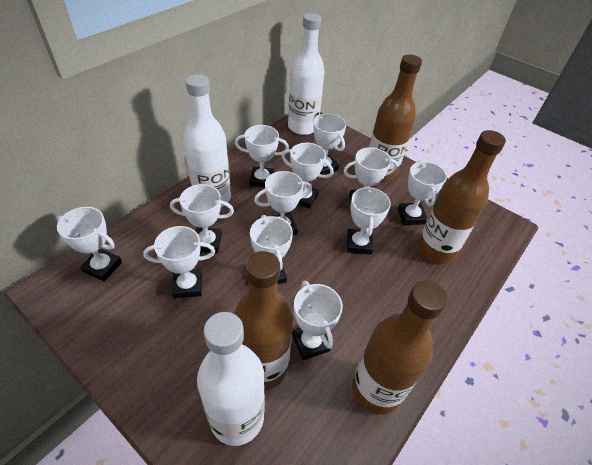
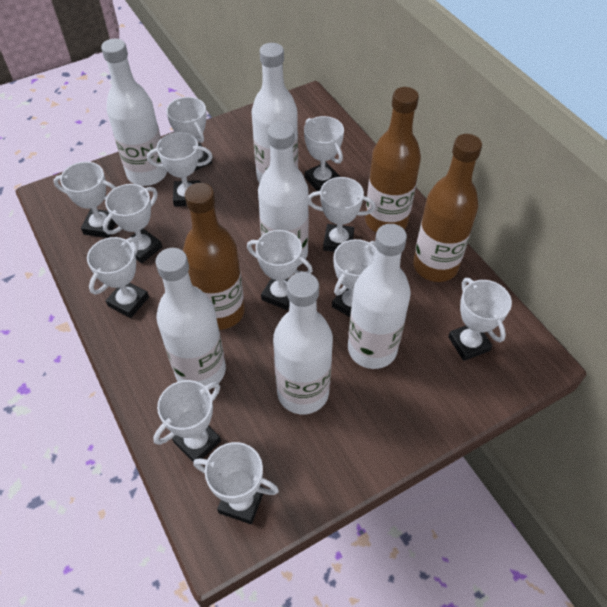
brown bottle: 4 -> 3
white bottle: 3 -> 6

